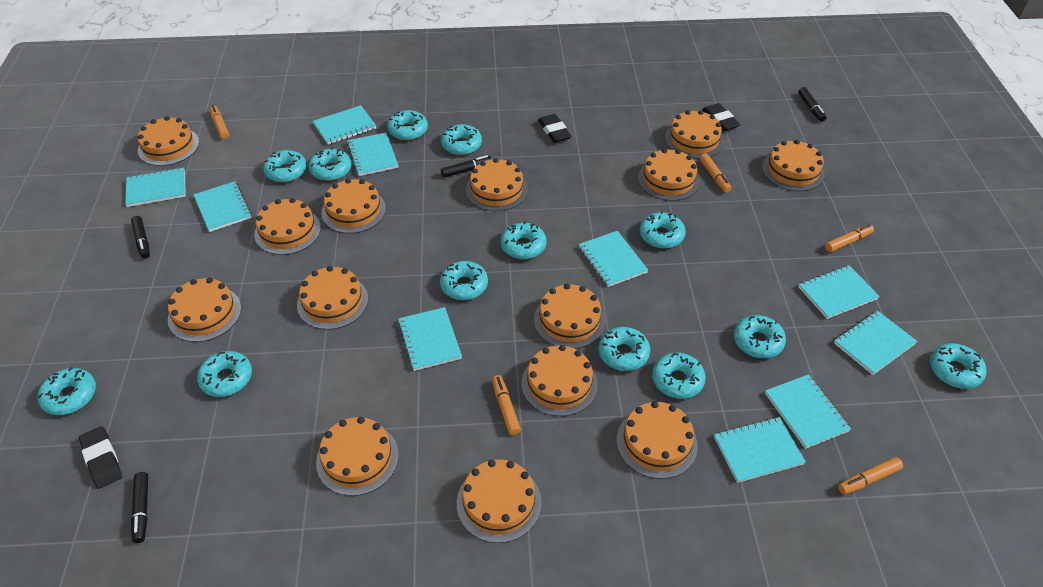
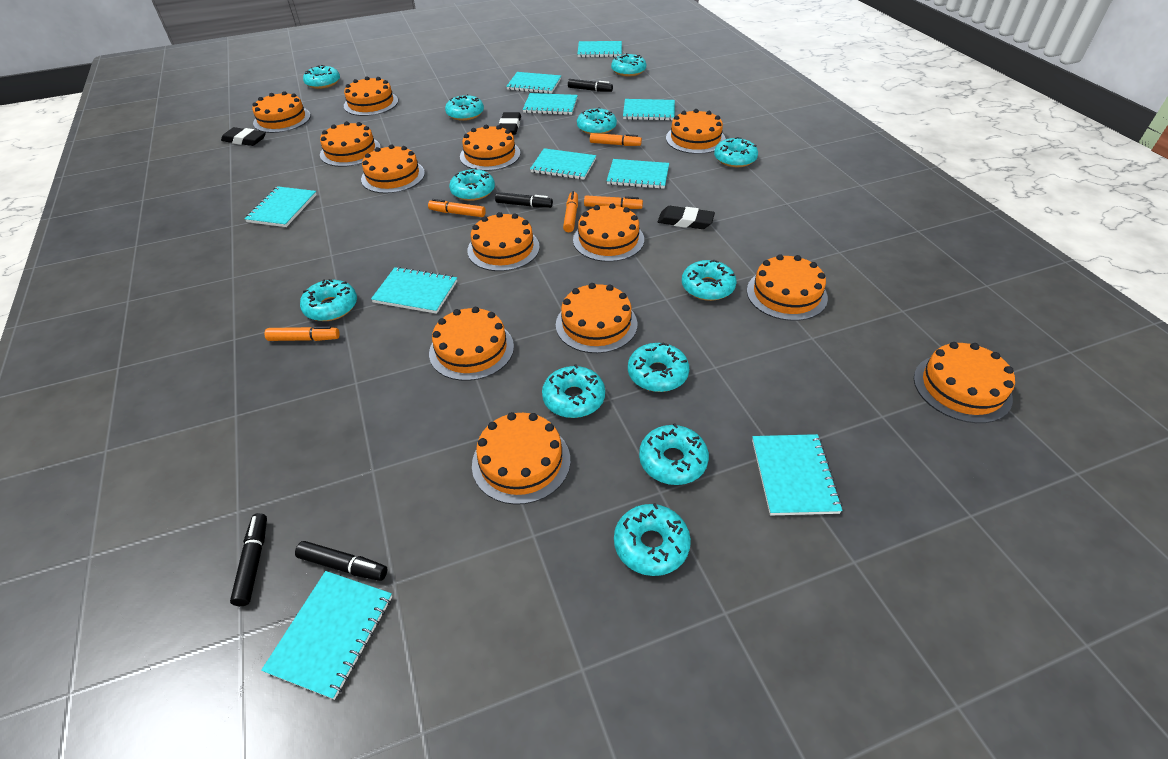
orange cake: 14 -> 13
turquoise donut: 13 -> 12

